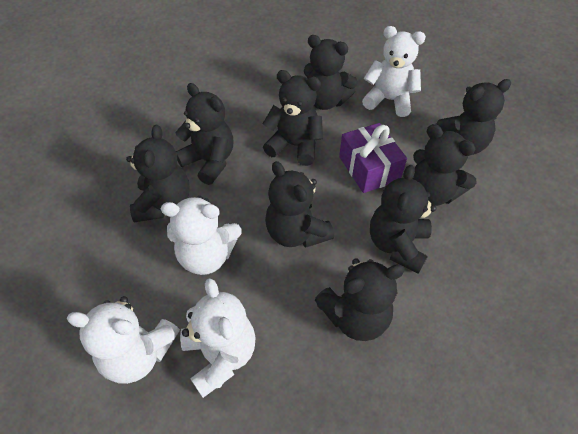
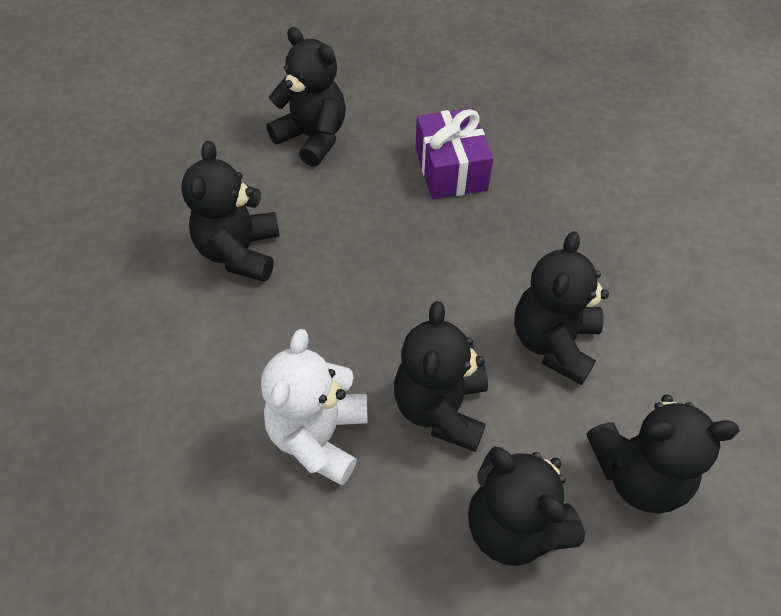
black teddy bear: 9 -> 6
white teddy bear: 4 -> 1

